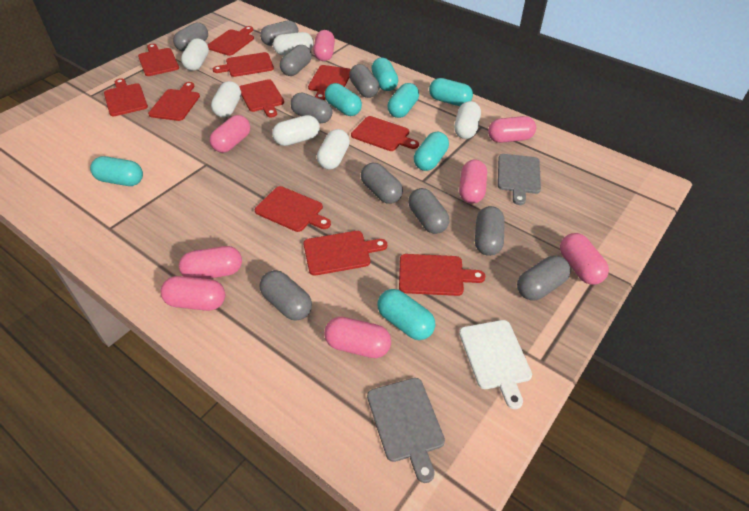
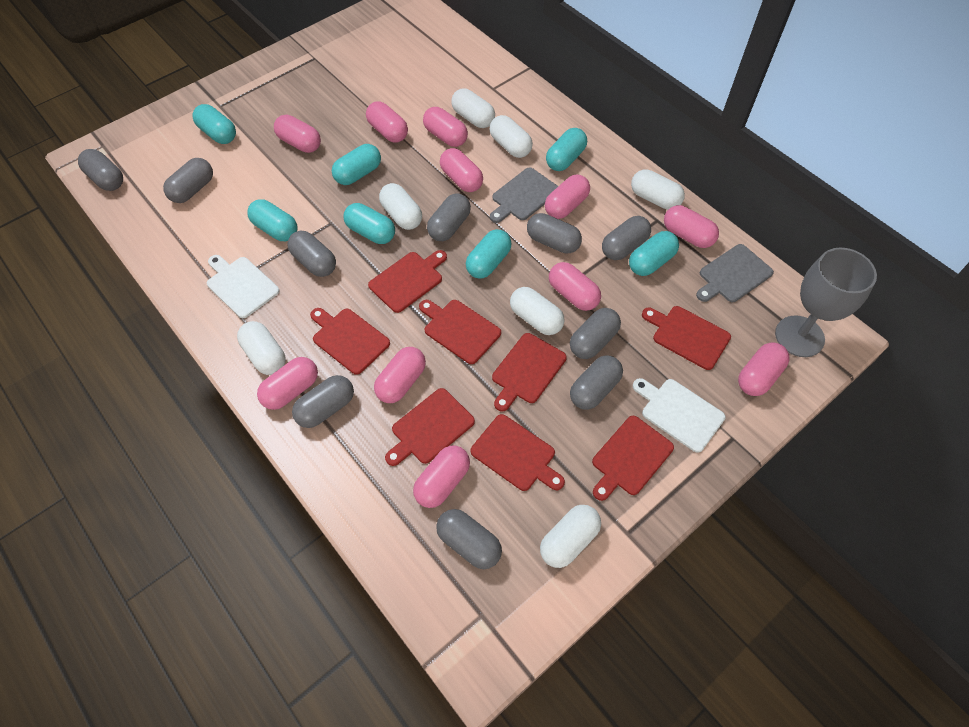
grey goblet: 0 -> 1
pink capsule: 8 -> 11
red cutting board: 11 -> 8
white capsule: 6 -> 7
white cutting board: 1 -> 2

